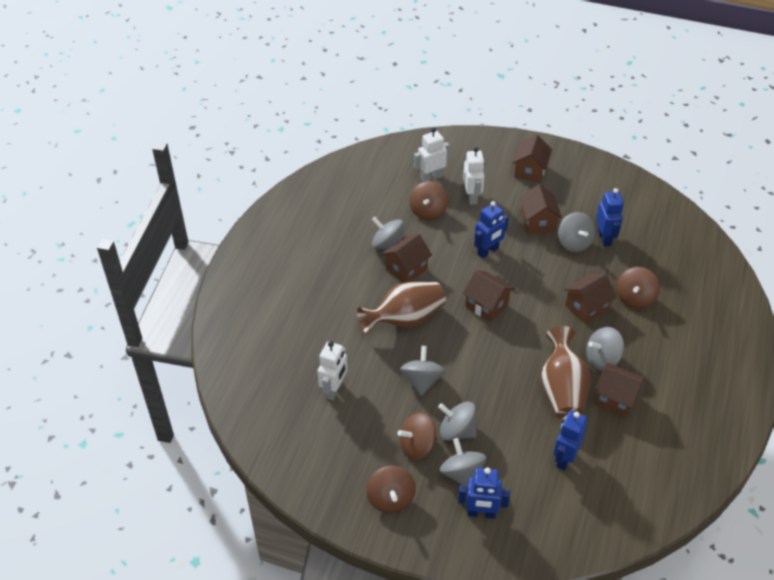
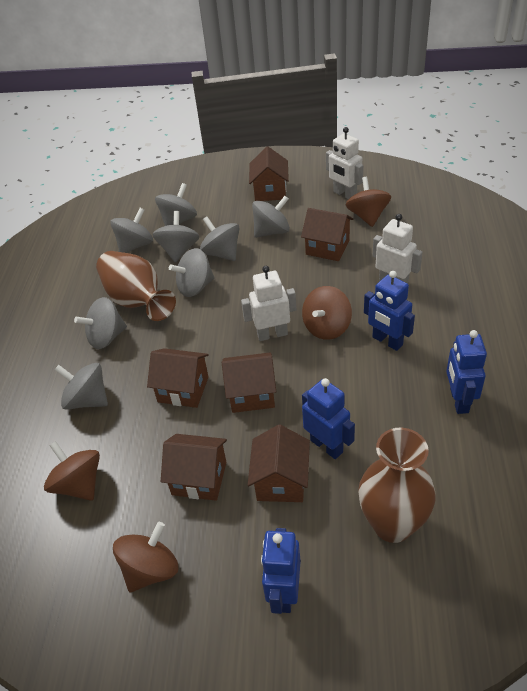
grey spinning top: 6 -> 8

